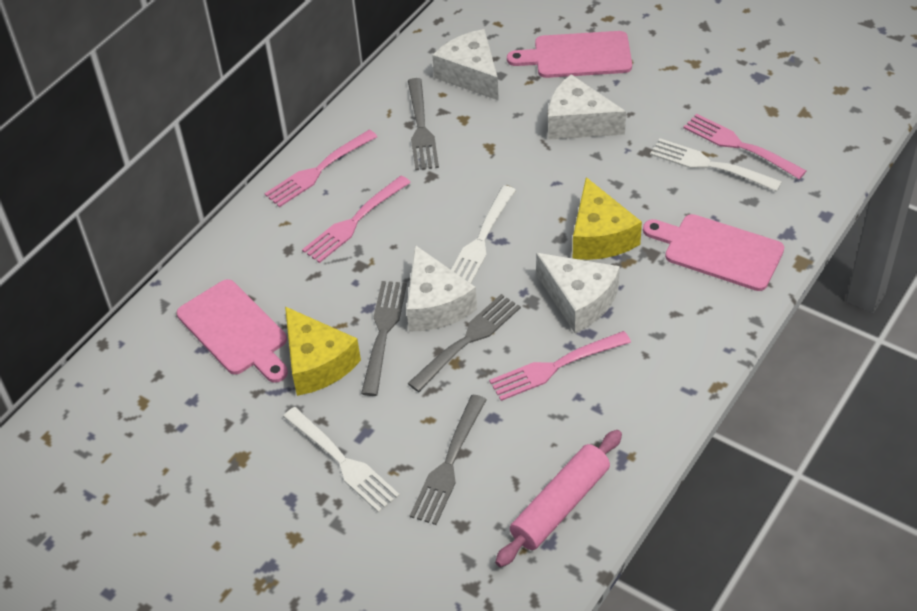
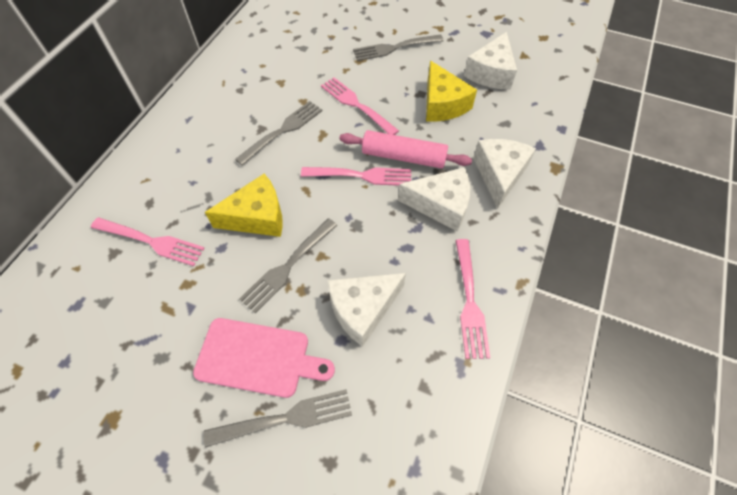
pink cutting board: 3 -> 1
white fork: 3 -> 0

